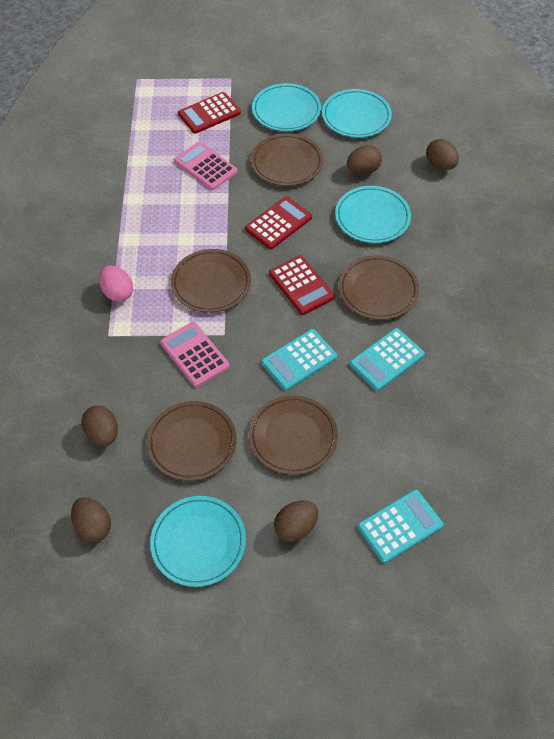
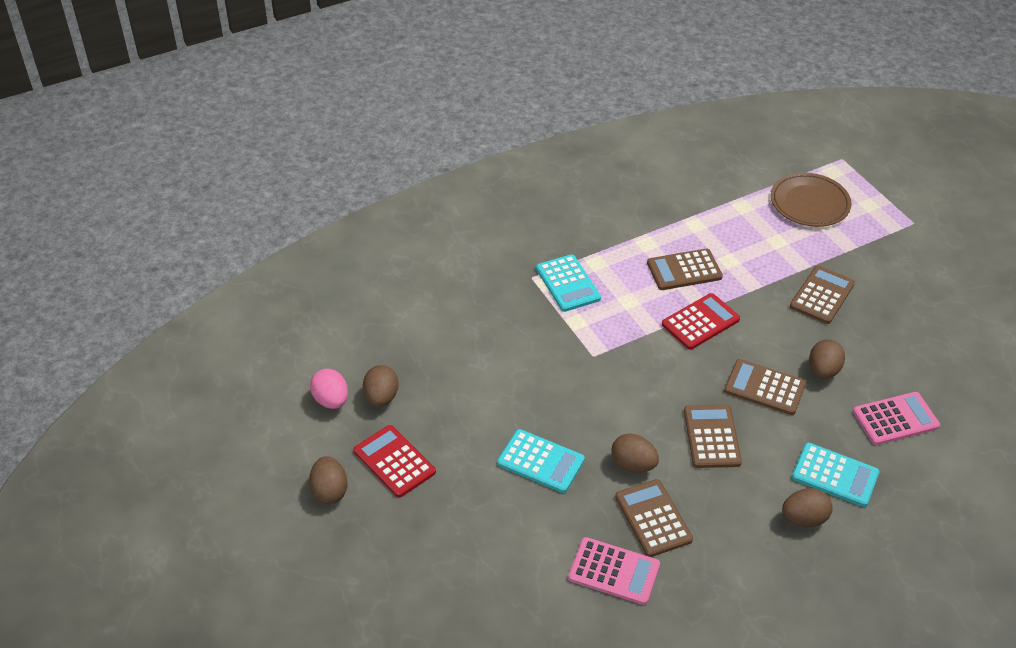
brown calculator: 0 -> 5
brown plate: 5 -> 1
red calculator: 3 -> 2
turquoise plate: 4 -> 0

